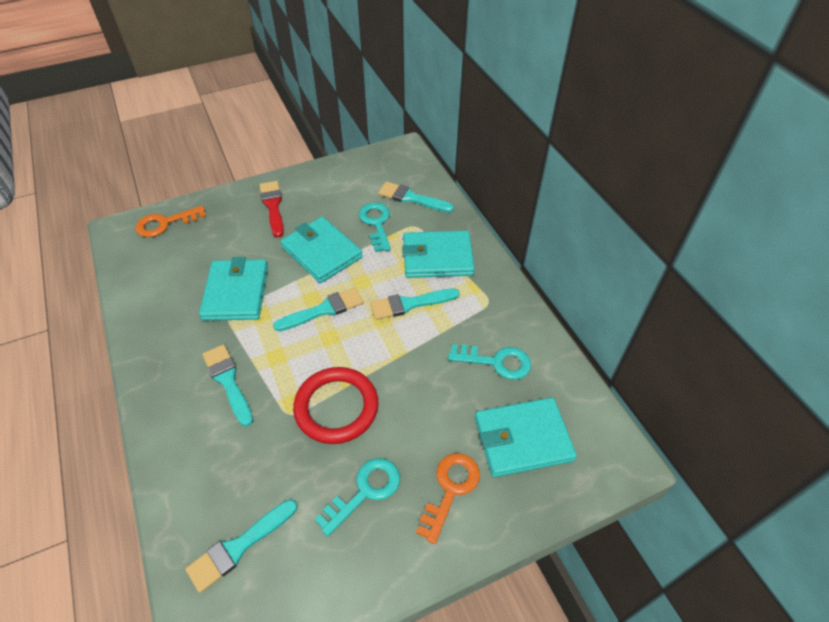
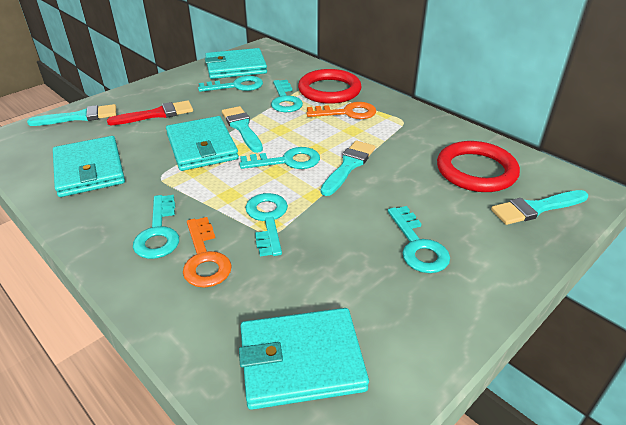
red ring: 1 -> 2
turquoise brush: 5 -> 4
turquoise key: 3 -> 6

